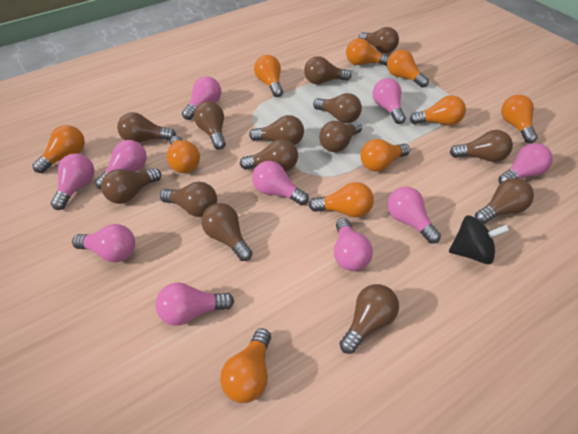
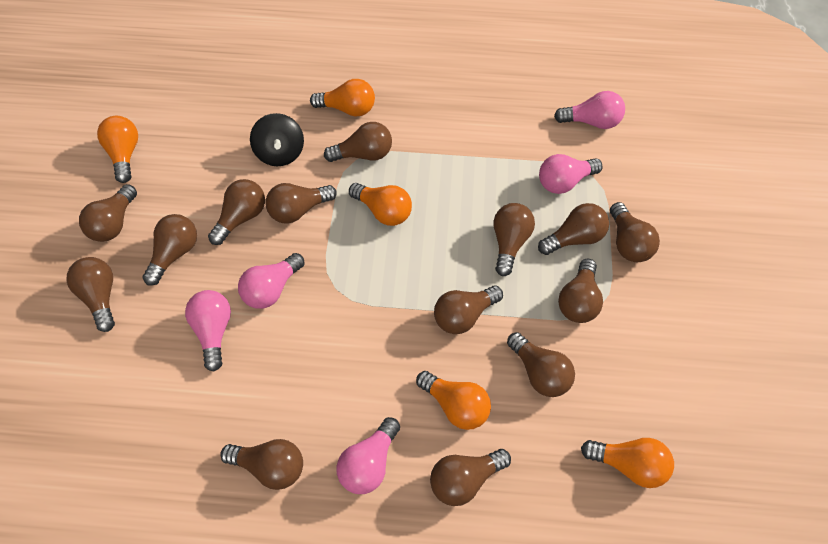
orange light bulb: 10 -> 5
pink light bulb: 10 -> 5

